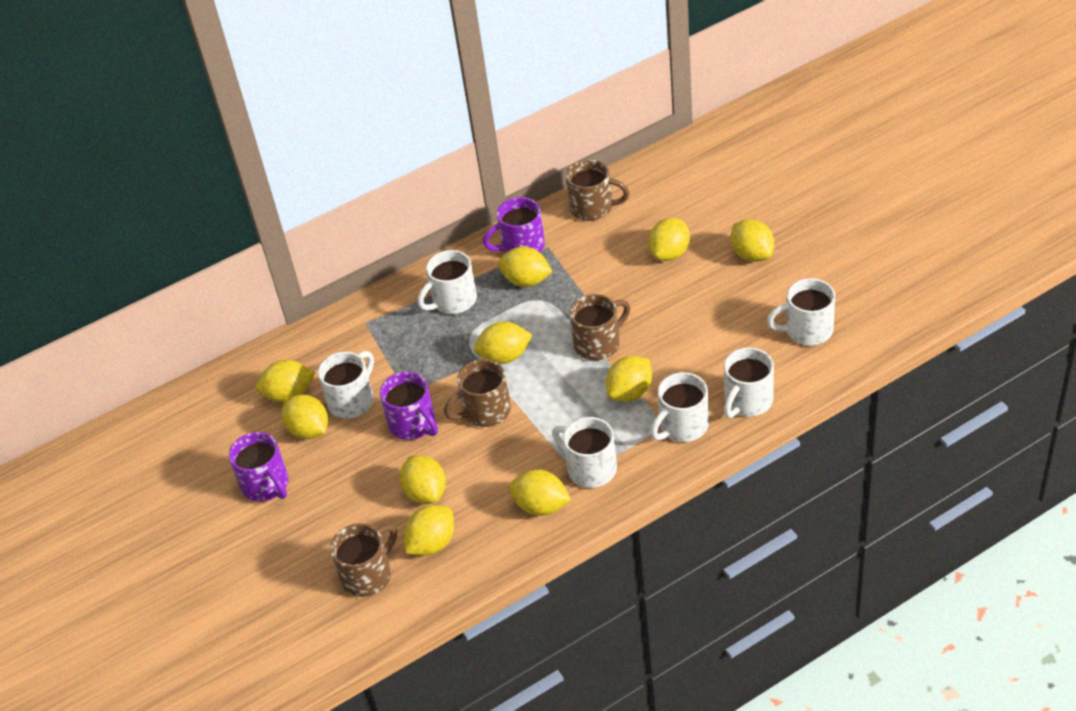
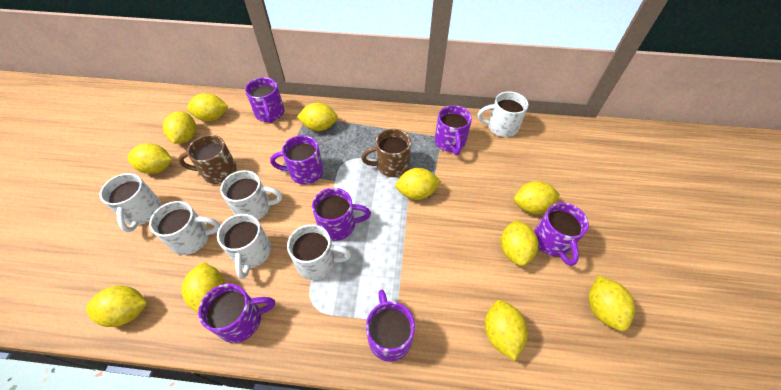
brown mug: 4 -> 2
purple mug: 3 -> 7
yellow lemon: 10 -> 11

